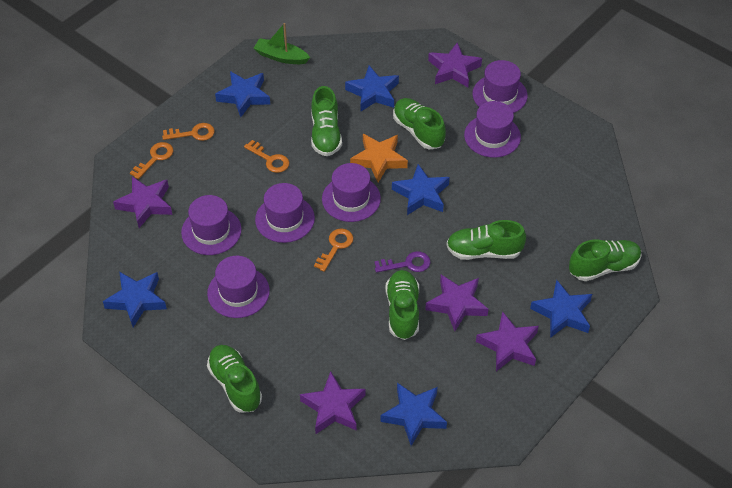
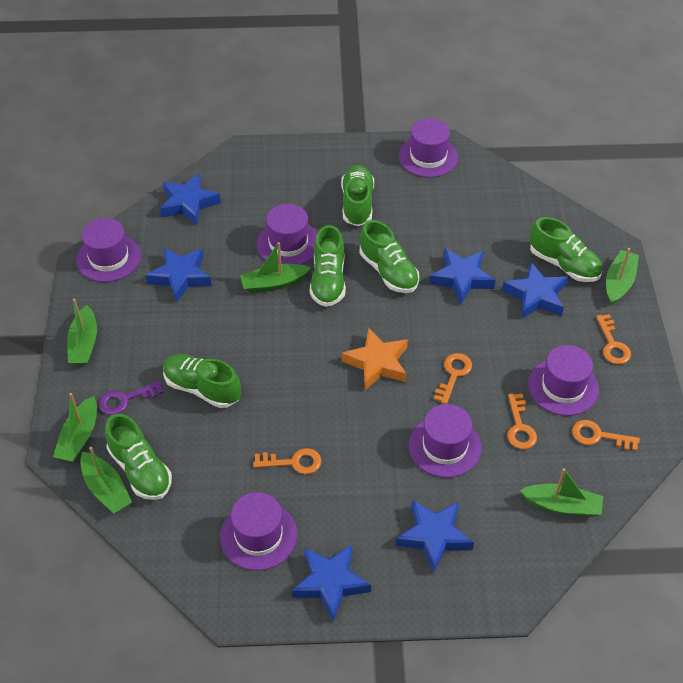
green boat: 1 -> 6
orange key: 4 -> 5
purple star: 5 -> 0

